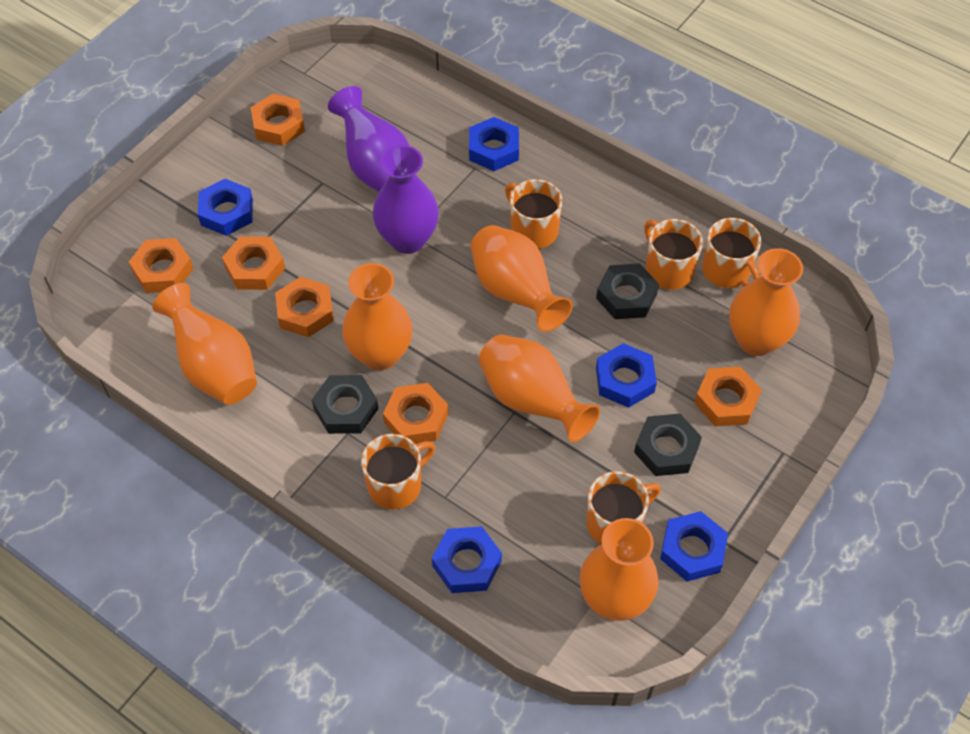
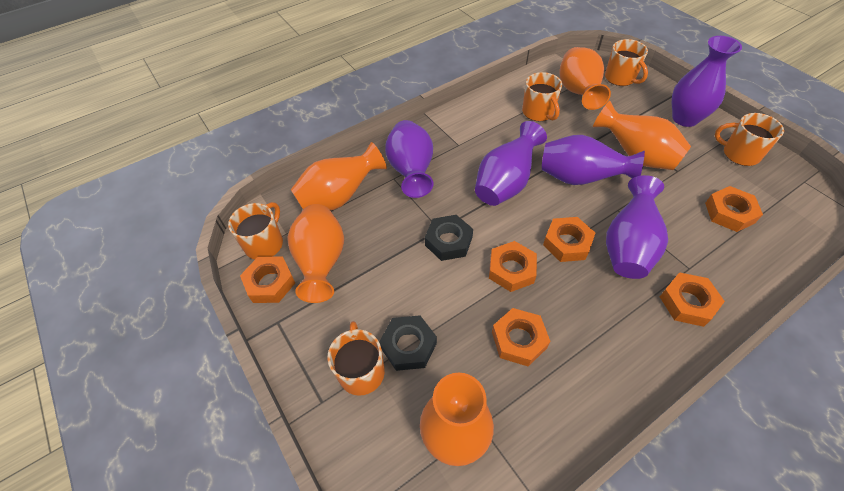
black nut: 3 -> 2
blue nut: 5 -> 0
orange vase: 6 -> 5
purple vase: 2 -> 5

